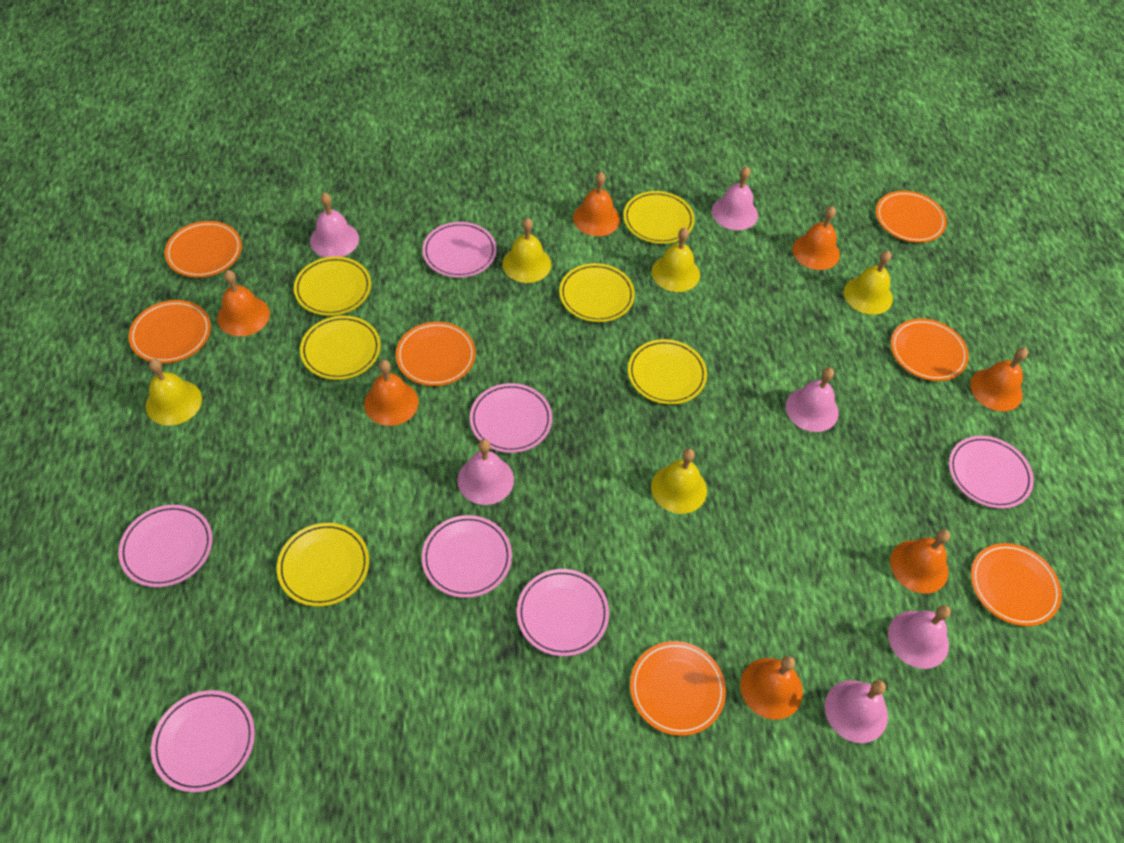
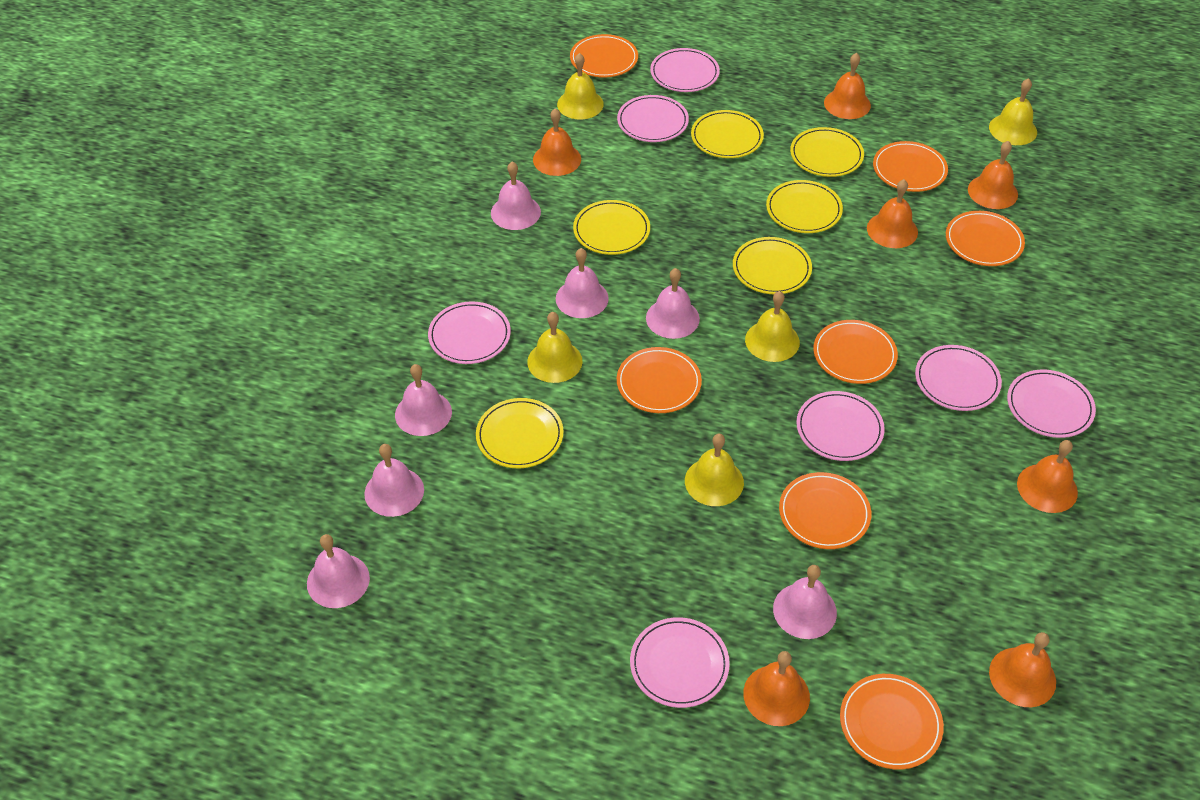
pink bell: 6 -> 7

